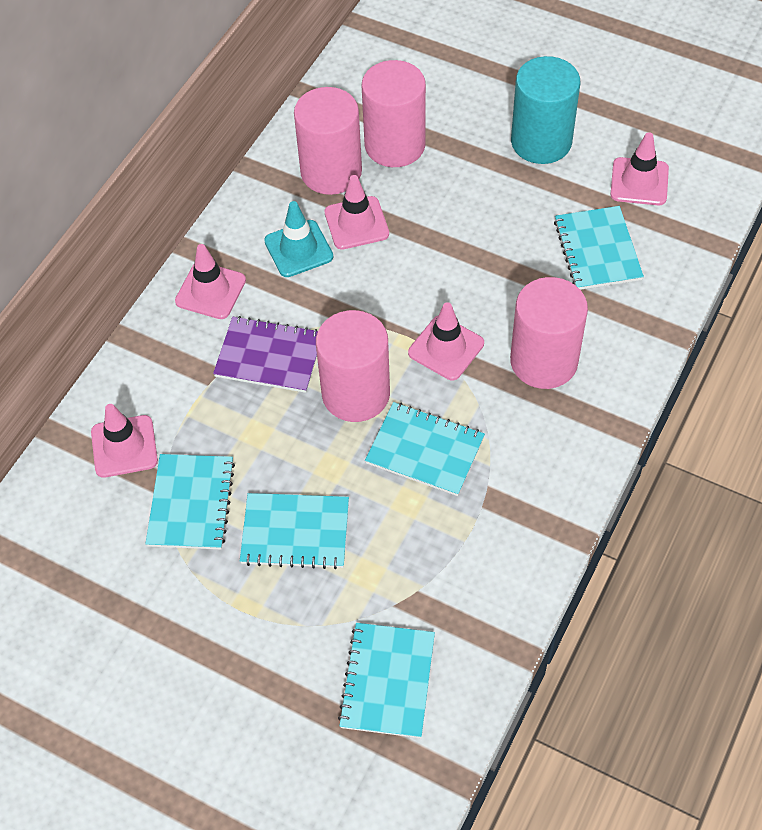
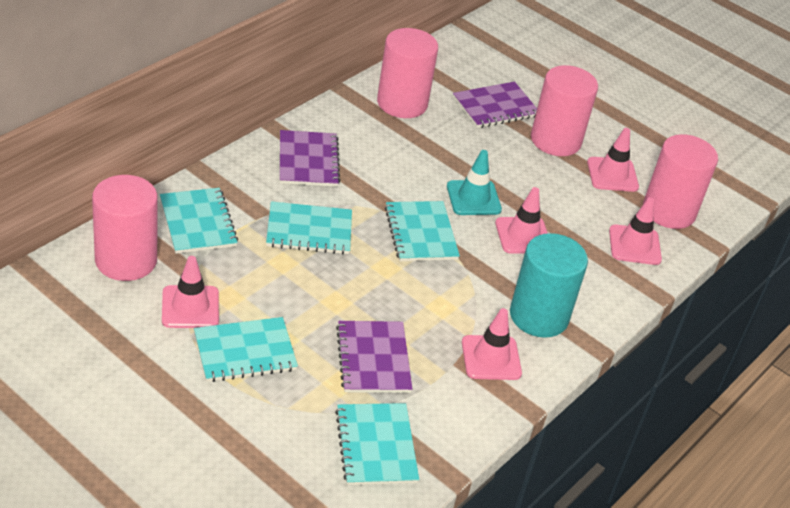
purple notebook: 1 -> 3

